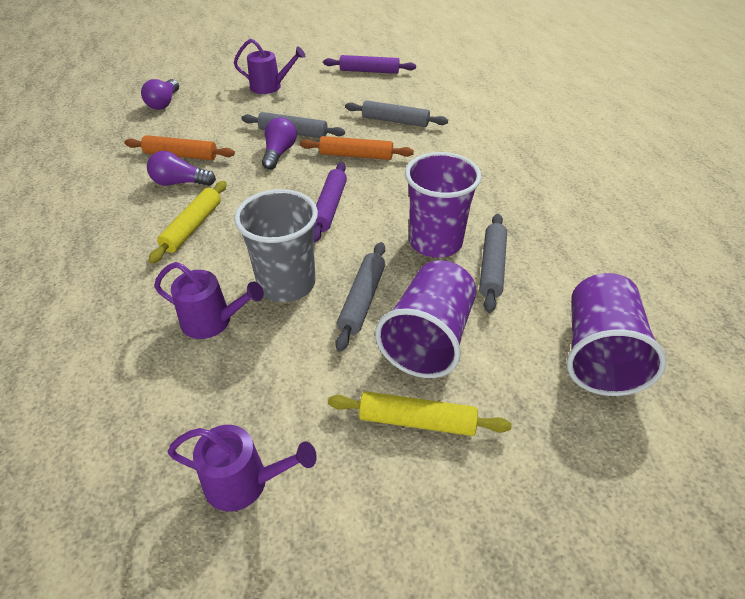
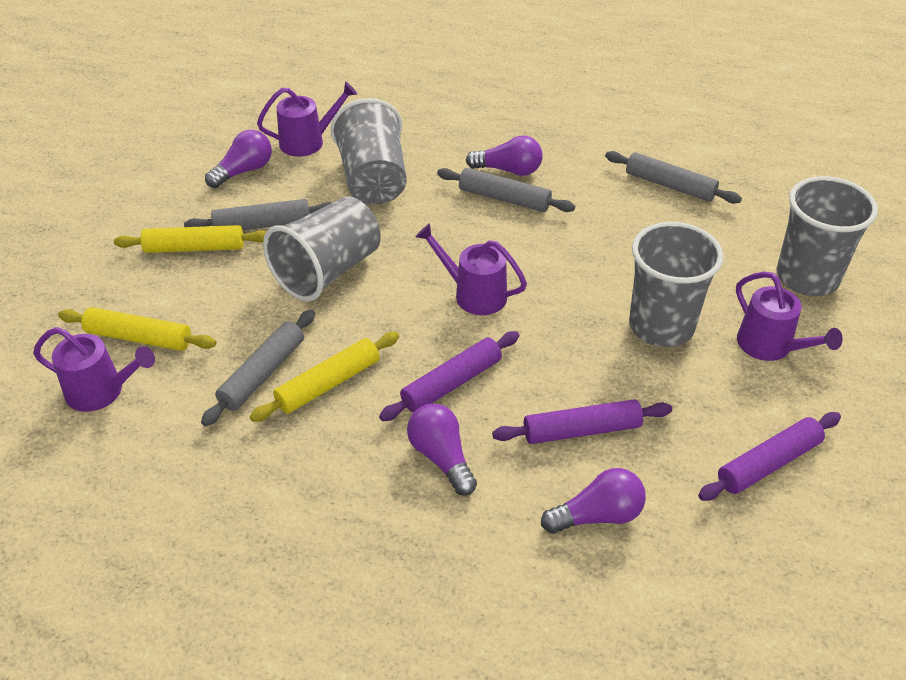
grey cup: 1 -> 4
orange rolling pin: 2 -> 0
purple cup: 3 -> 0
purple light bulb: 3 -> 4
purple rolling pin: 2 -> 3
purple watering can: 3 -> 4
yellow rolling pin: 2 -> 3

